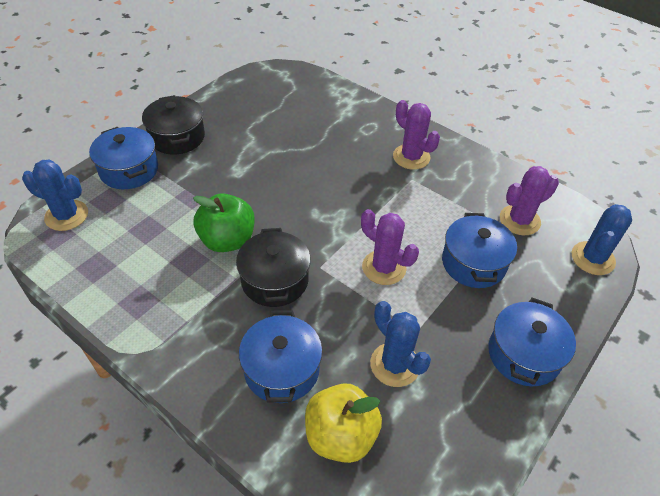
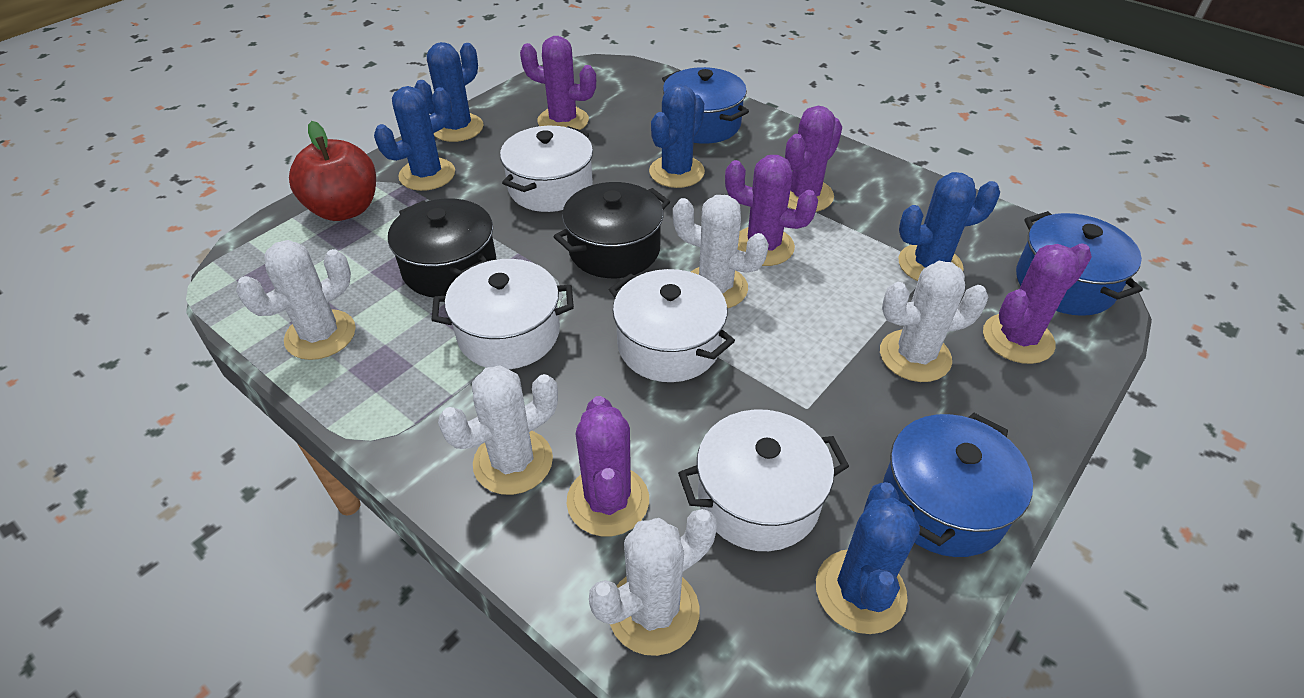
blue cactus: 3 -> 5
blue pot: 4 -> 3
green apple: 1 -> 0
purple cactus: 3 -> 5
red apple: 0 -> 1
white cactus: 0 -> 5
white pot: 0 -> 4
yellow apple: 1 -> 0

